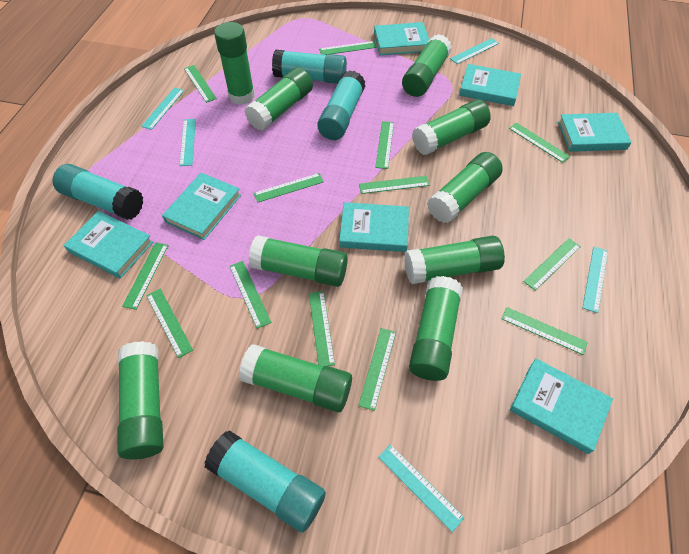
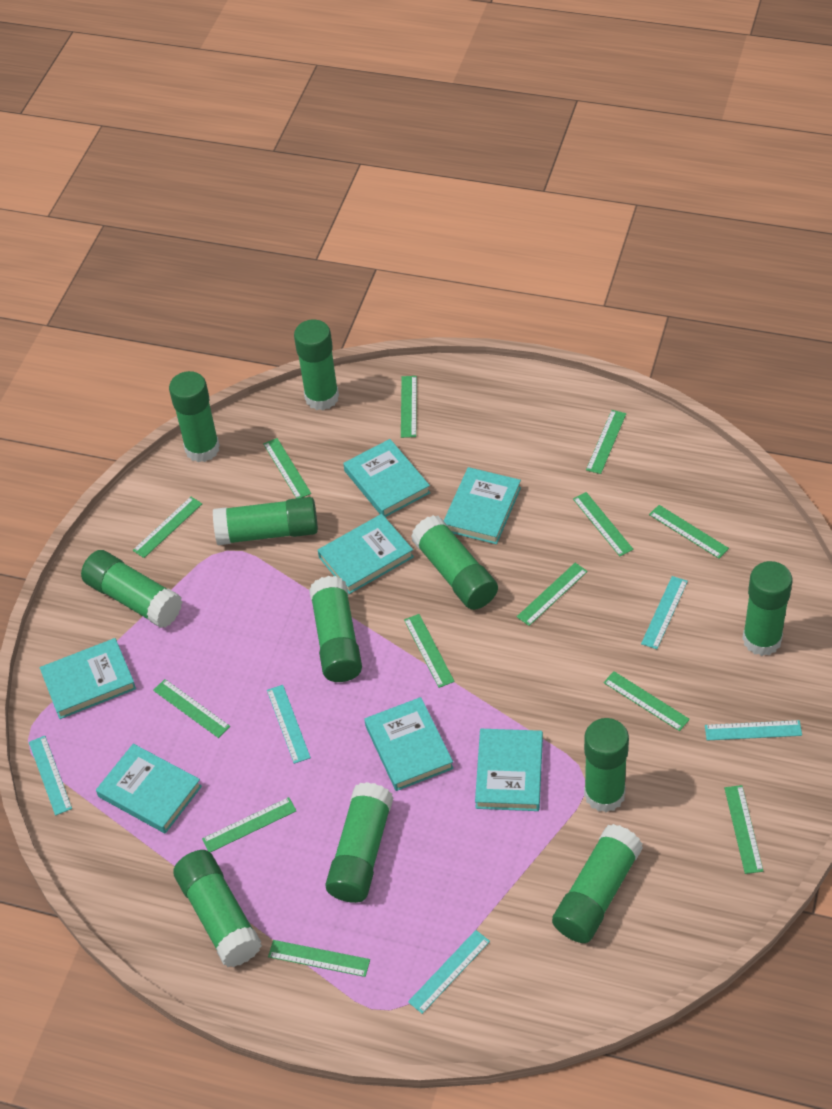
green glue stick: 10 -> 11
turquoise glue stick: 4 -> 0

